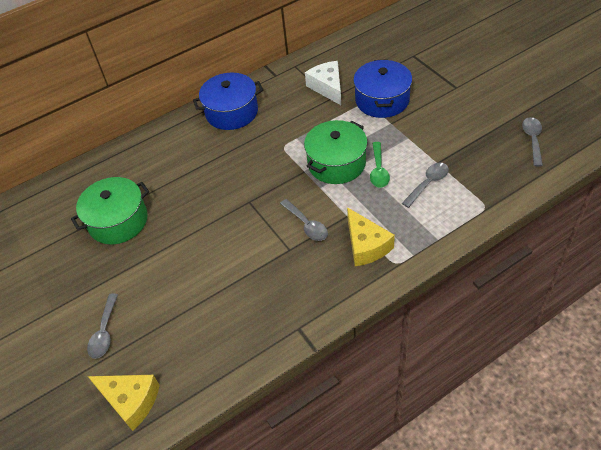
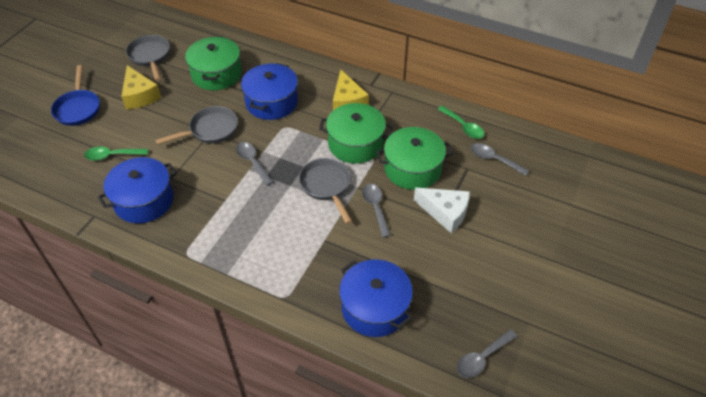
blue pan: 0 -> 1
blue pot: 2 -> 3
green pot: 2 -> 3
green spoon: 1 -> 2
grey pan: 0 -> 3

